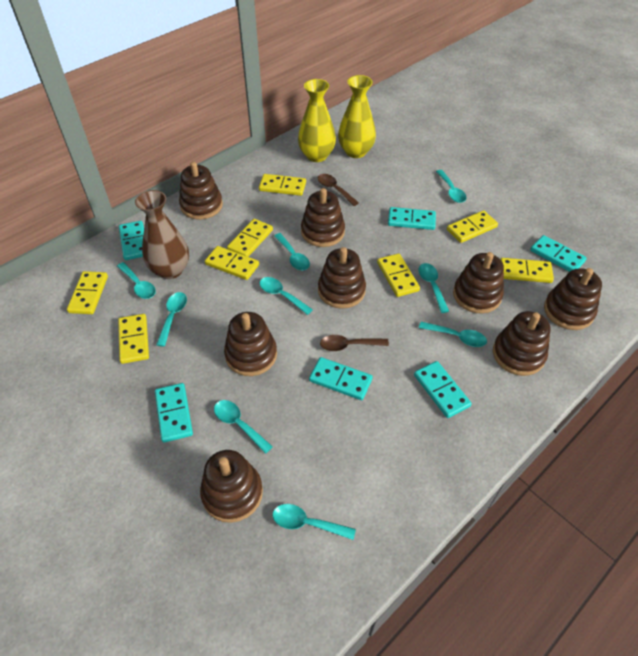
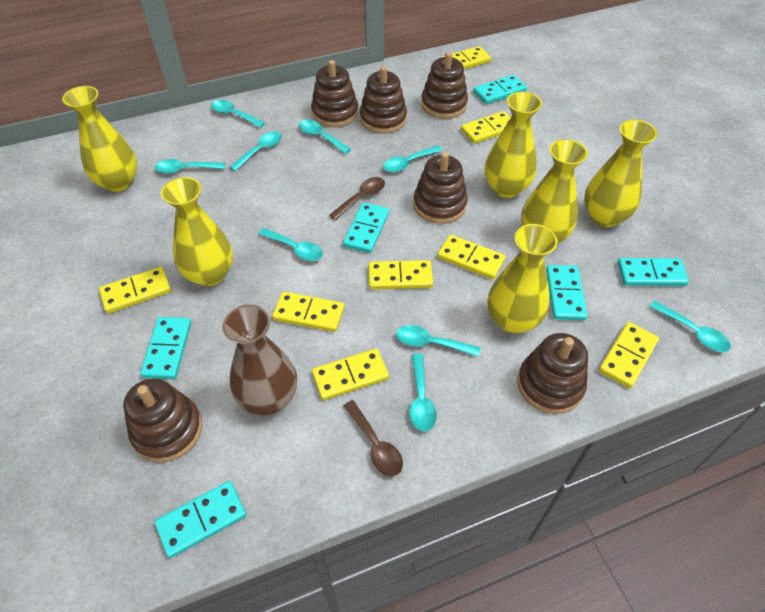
brown stacking toy: 8 -> 6
yellow vase: 2 -> 6

